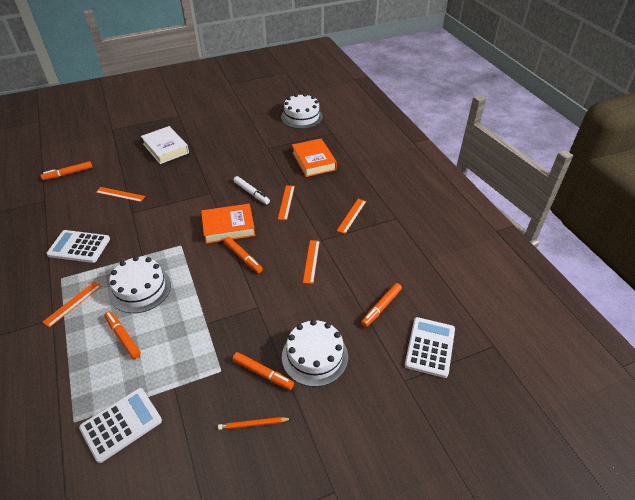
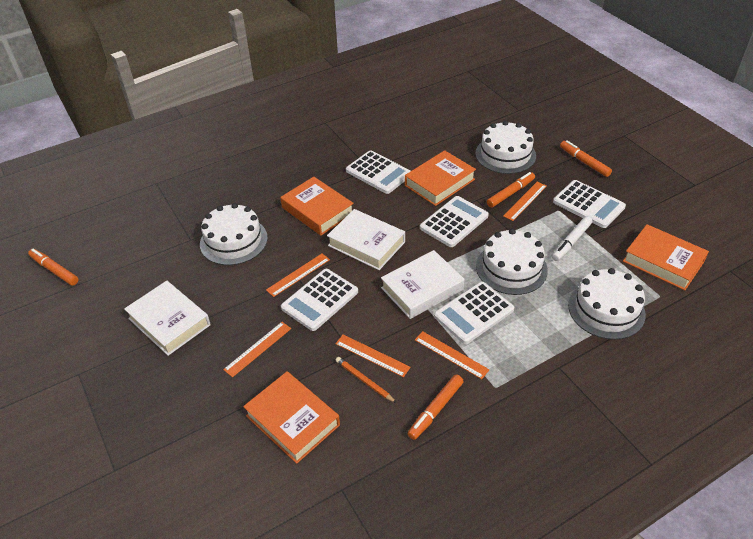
orange book: 2 -> 4
orange marker: 5 -> 4
white book: 1 -> 3
white cake: 3 -> 4
white calculator: 3 -> 5

